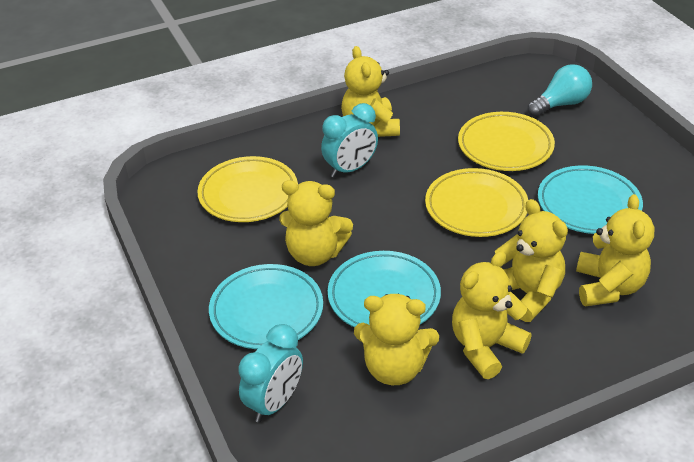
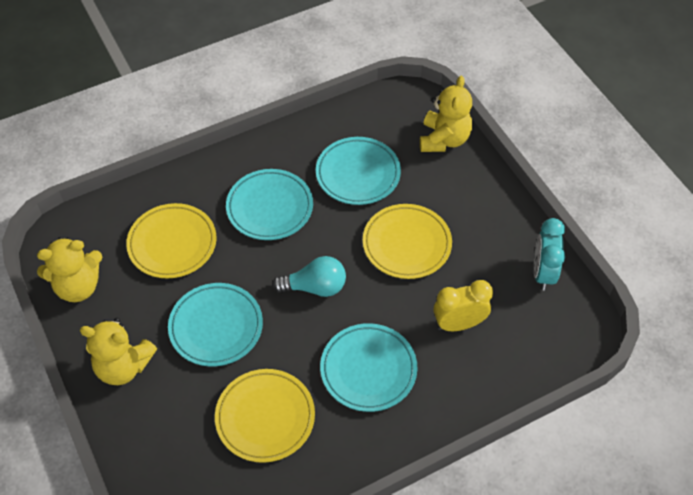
turquoise clock: 2 -> 1
turquoise plate: 3 -> 4
yellow clock: 0 -> 1
yellow teddy bear: 6 -> 3

